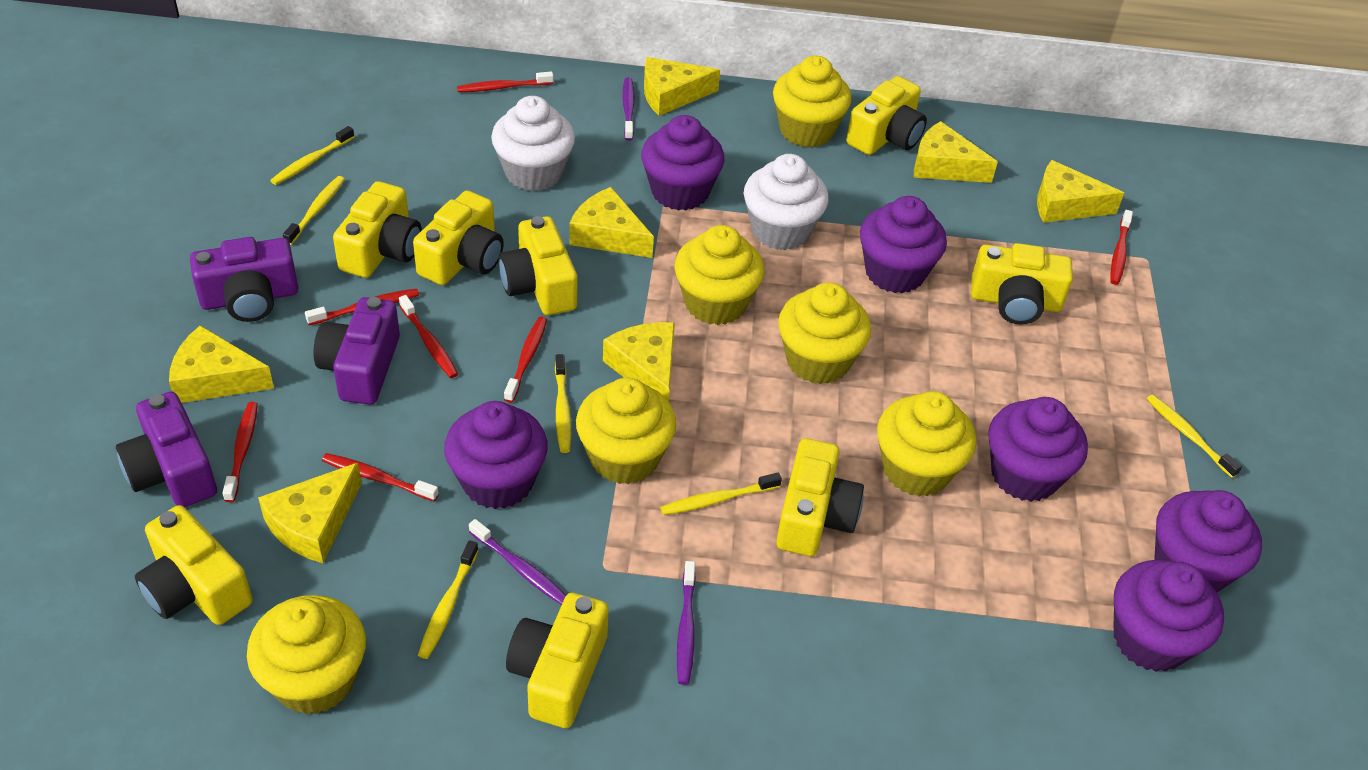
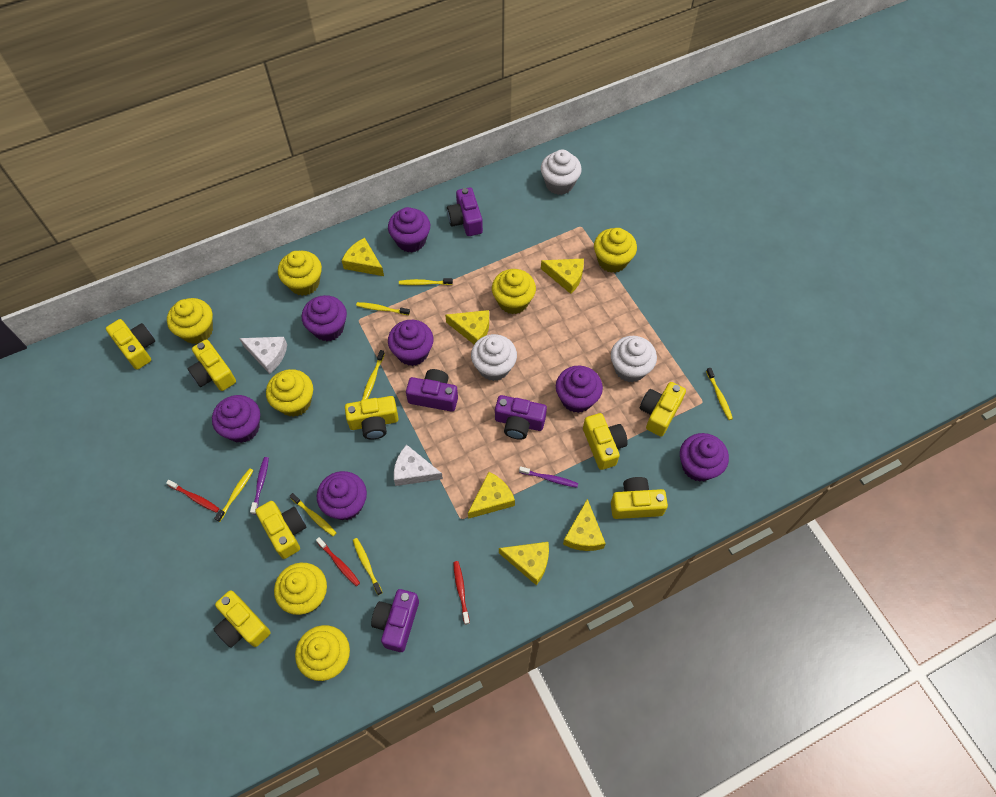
purple camera: 3 -> 4
purple cupcake: 6 -> 7
purple toothbrush: 3 -> 2
red toothbrush: 7 -> 3
white cheese: 0 -> 2
white cupcake: 2 -> 3
yellow cheese: 7 -> 6
yellow cupcake: 6 -> 7
yellow toothbrush: 6 -> 7

